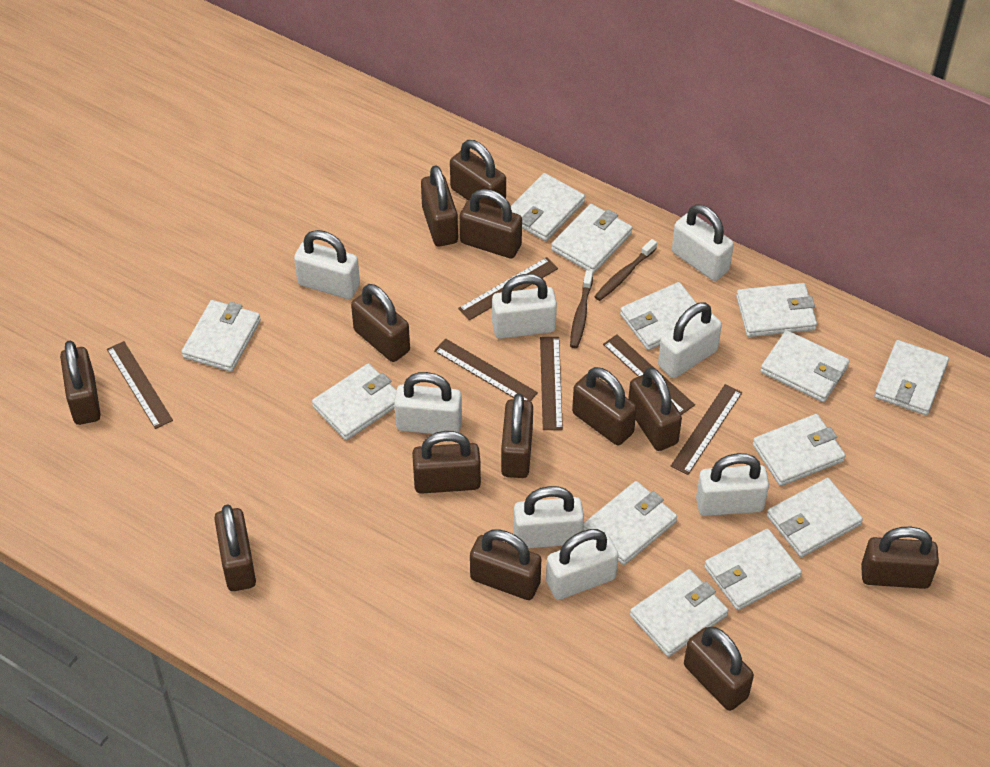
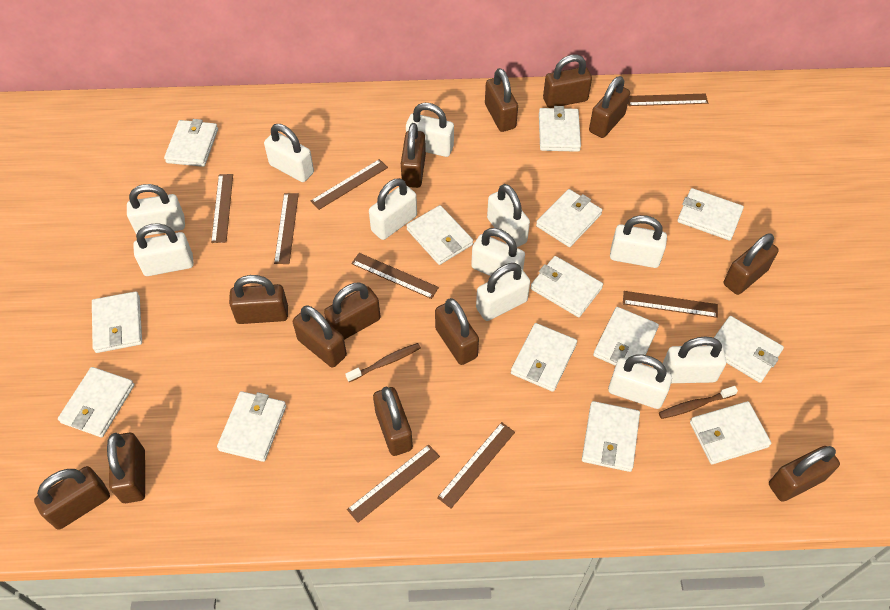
brown ruler: 6 -> 8
white padlock: 8 -> 11
white wallet: 13 -> 14

